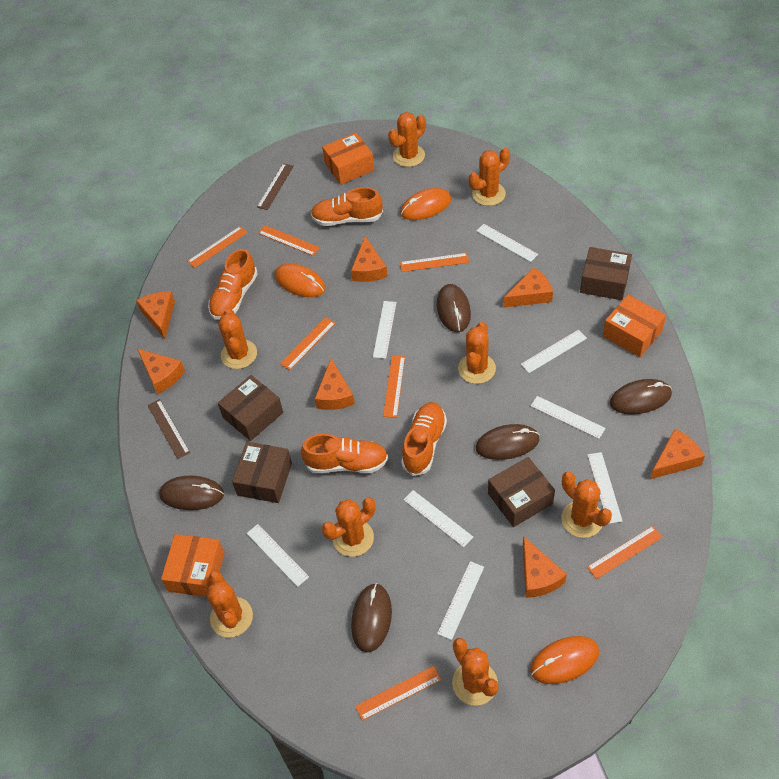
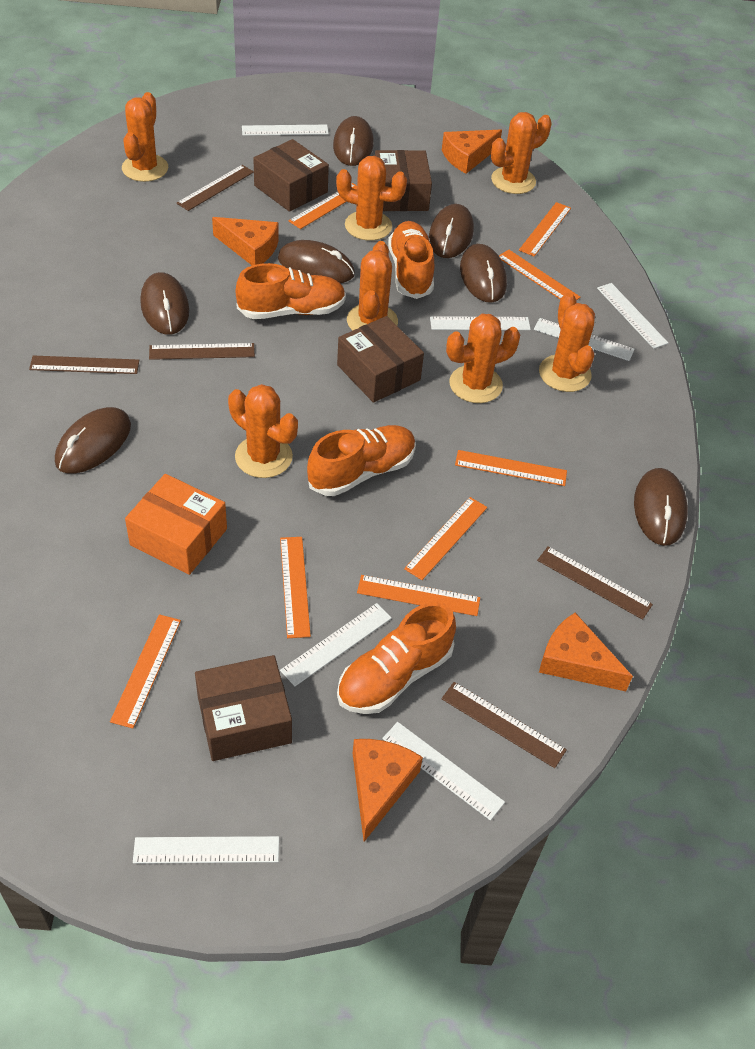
brown mouse: 5 -> 7
brown ruler: 2 -> 5
orange box: 3 -> 1
orange cactus: 8 -> 7
orange cheese: 7 -> 4
orange mouse: 3 -> 0
orange ruler: 7 -> 8
white ruler: 8 -> 7

